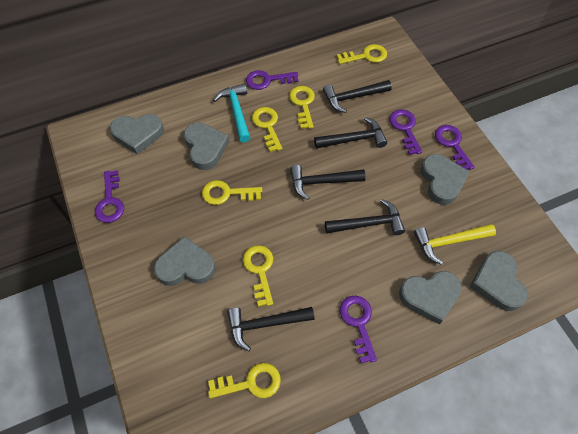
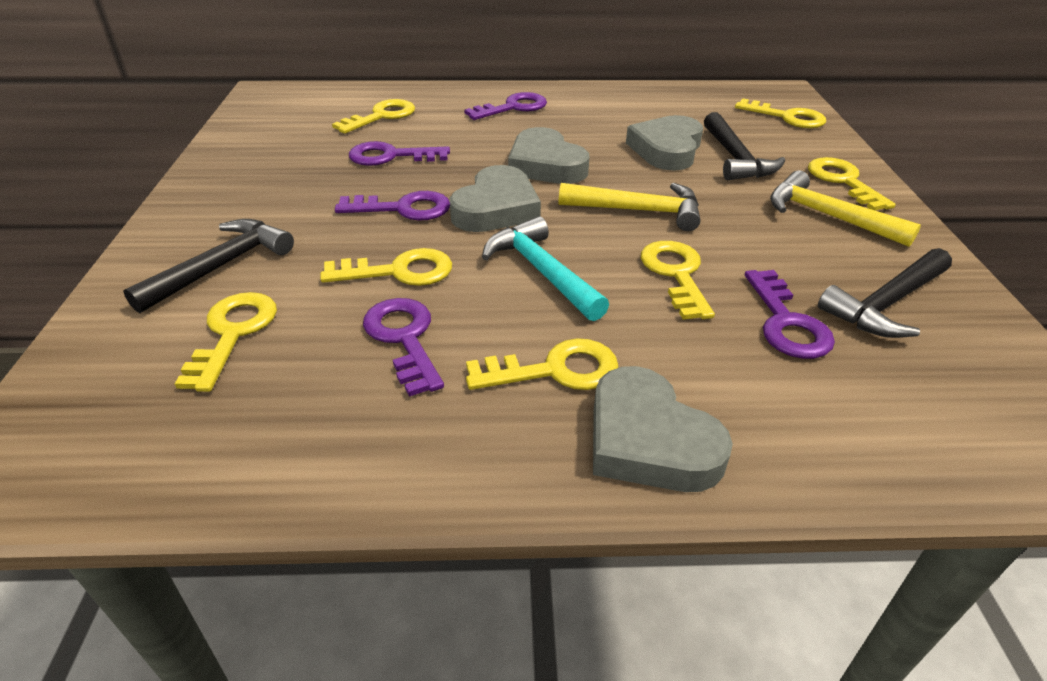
black hammer: 5 -> 3
grey heart: 6 -> 4
yellow hammer: 1 -> 2
yellow key: 6 -> 7

